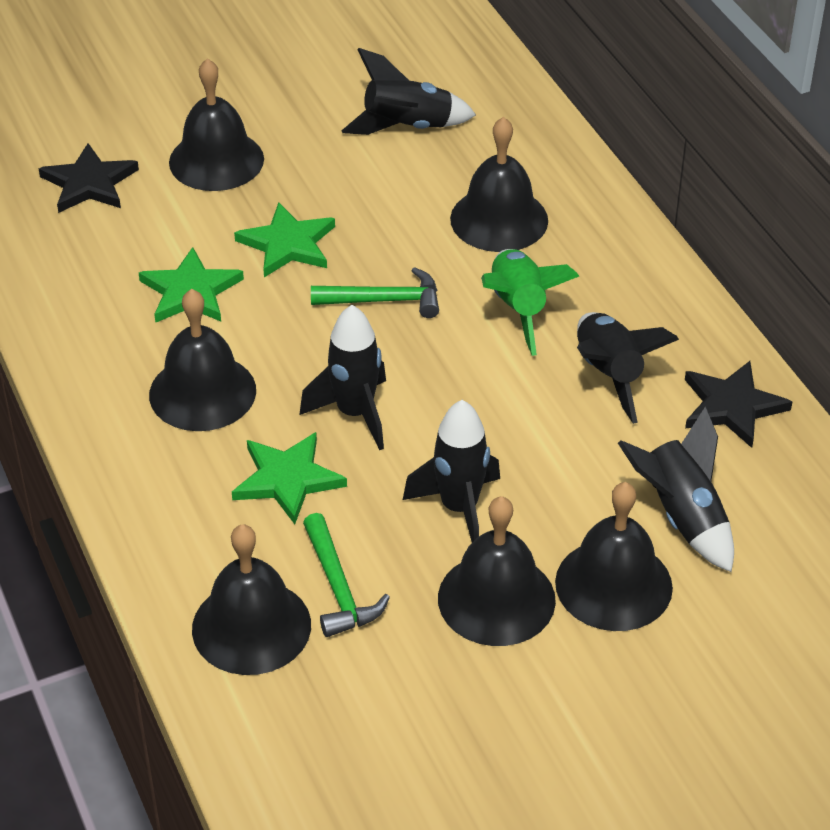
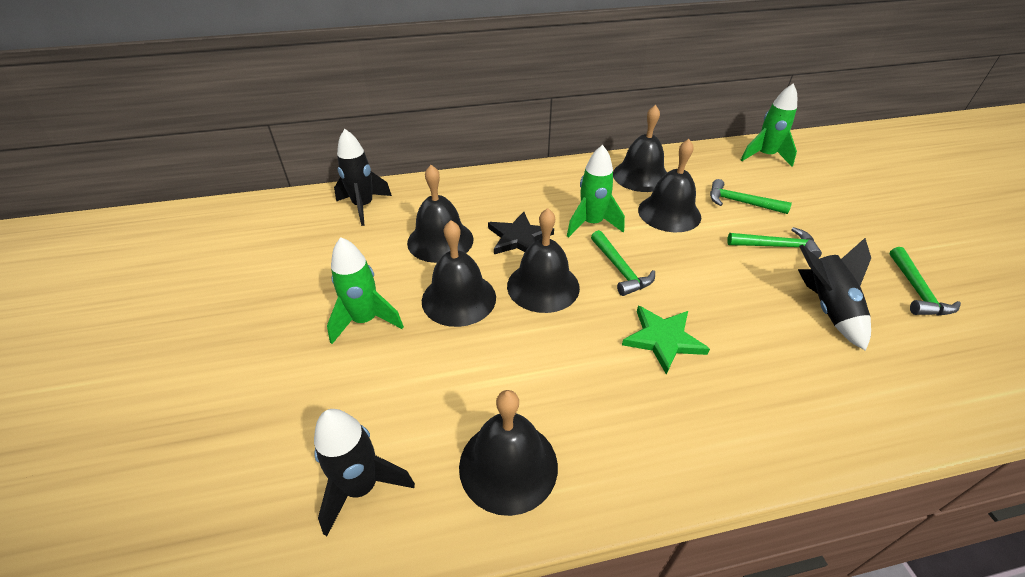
black rocket: 5 -> 3
black star: 2 -> 1
green hammer: 2 -> 4
green rocket: 1 -> 3
green star: 3 -> 1

